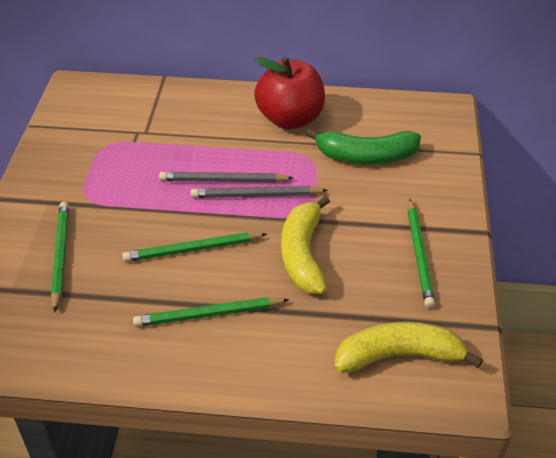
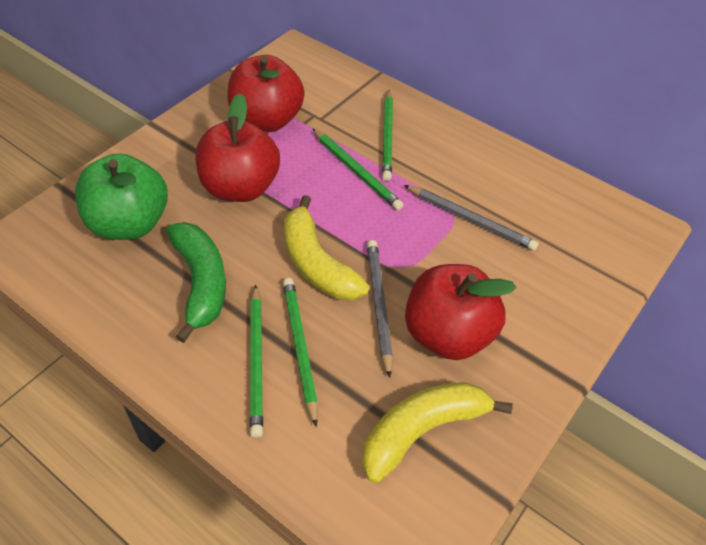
green apple: 0 -> 1
red apple: 1 -> 3

